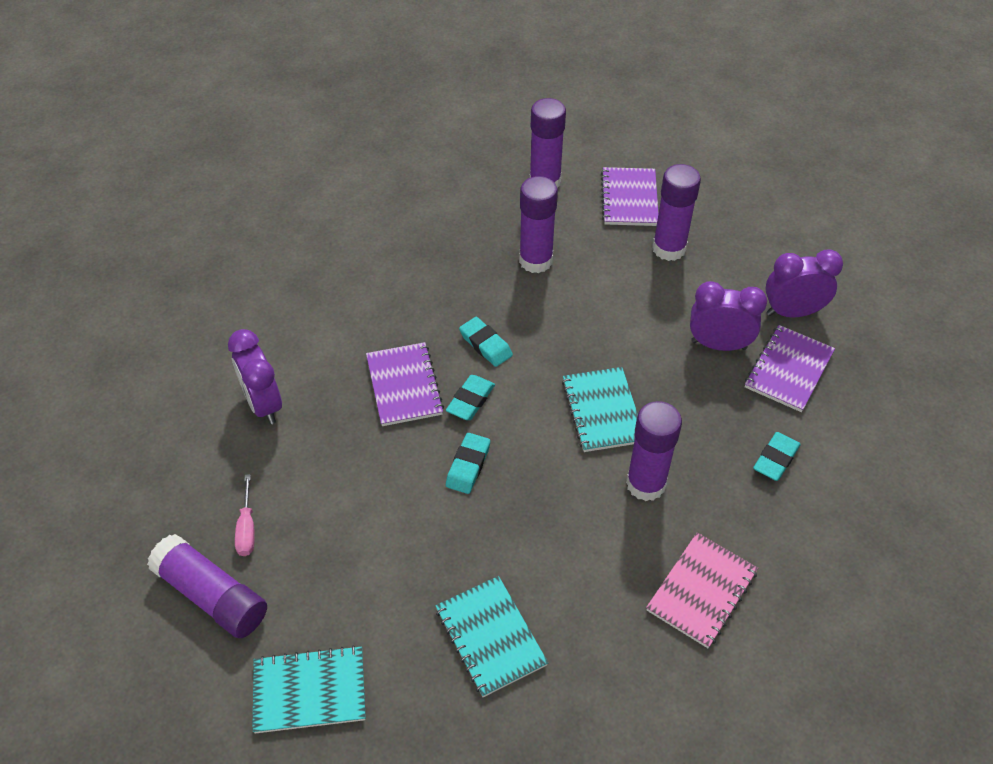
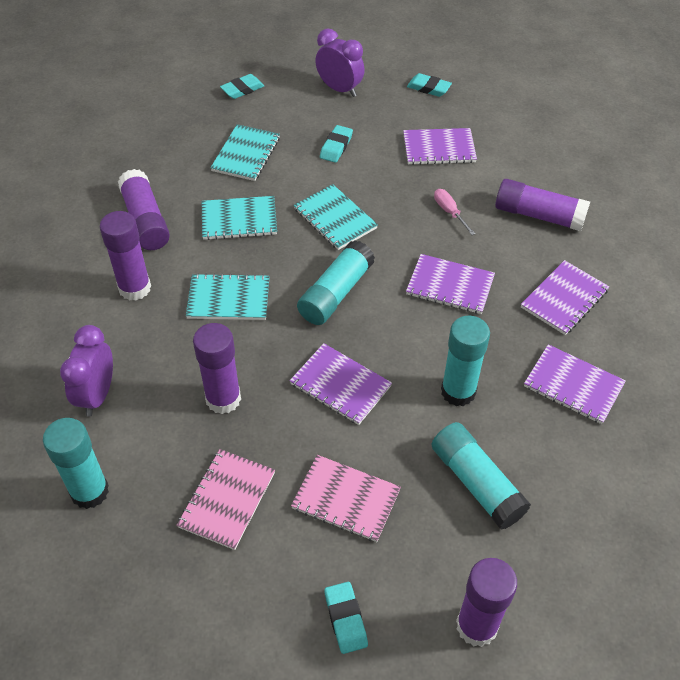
pink notebook: 1 -> 2
purple clock: 3 -> 2
purple notebook: 3 -> 5
turquoise glue stick: 0 -> 4
turquoise notebook: 3 -> 4

